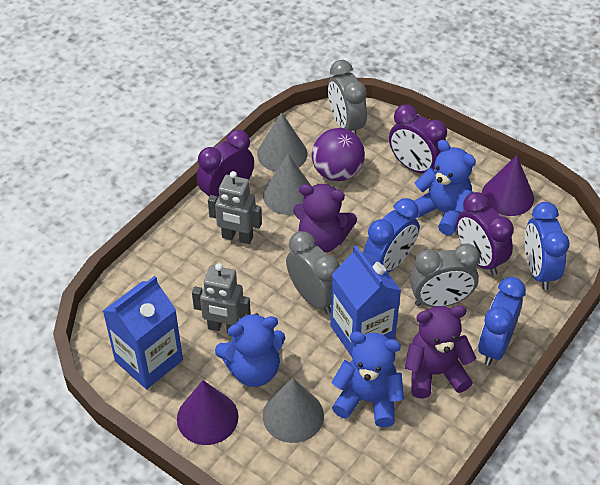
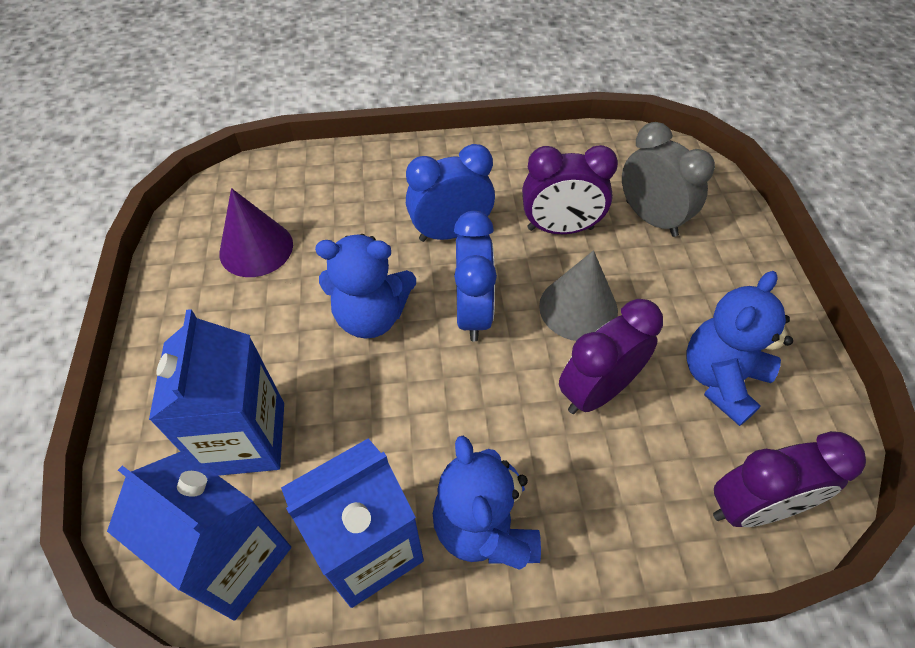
blue carton: 2 -> 3
blue clock: 3 -> 2
grey clock: 3 -> 1
grey cone: 3 -> 1
grey robot: 2 -> 0
purple ball: 1 -> 0
purple cone: 2 -> 1
purple teddy bear: 2 -> 0

